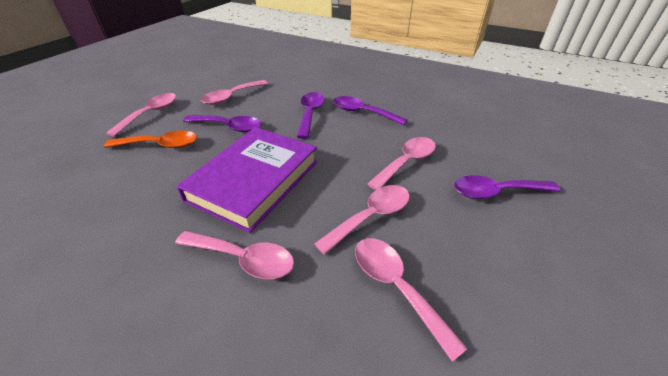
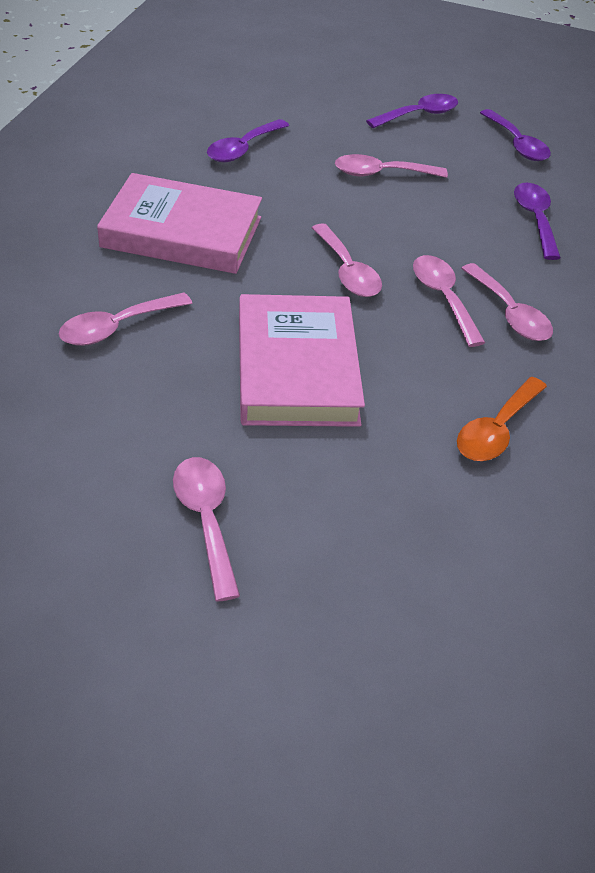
pink book: 0 -> 2
purple book: 1 -> 0

